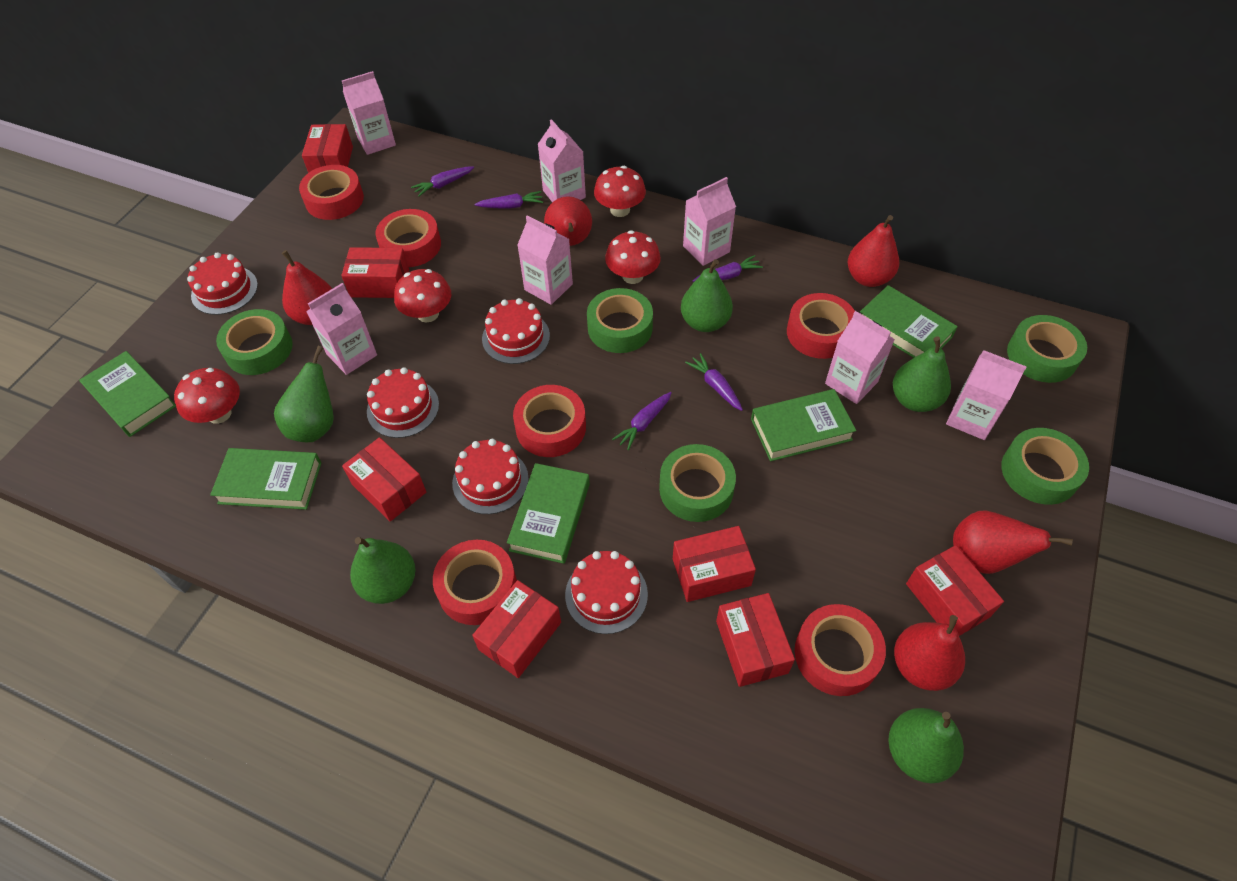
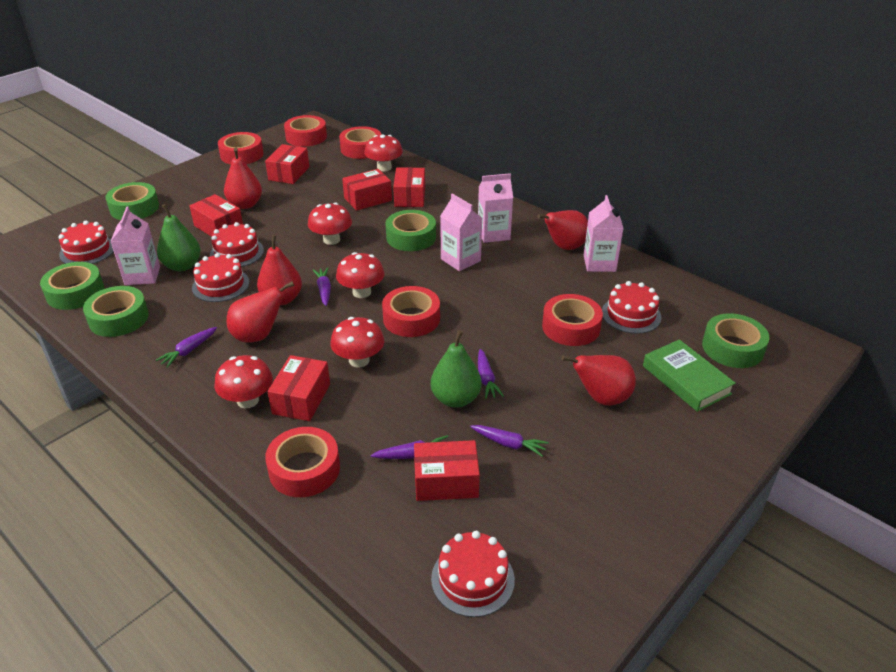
green book: 5 -> 1
green pear: 5 -> 2
pink carton: 7 -> 4
red box: 7 -> 6
red mushroom: 4 -> 5

